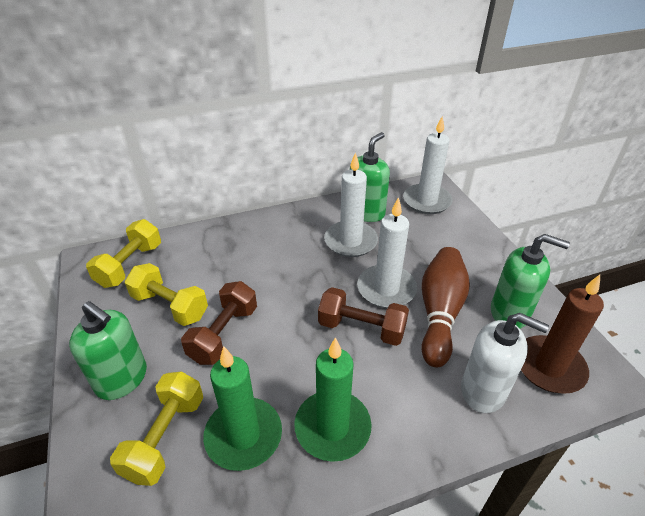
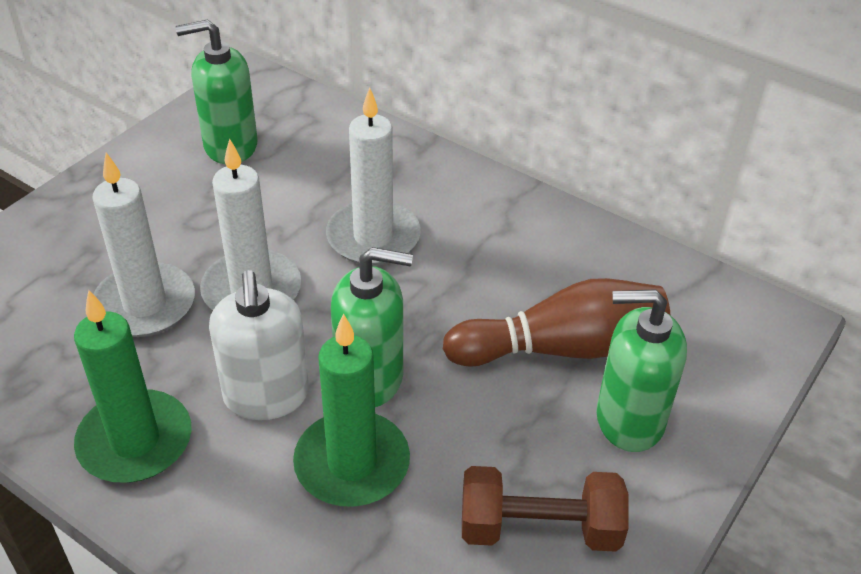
brown candle: 1 -> 0
brown dumbbell: 2 -> 1
yellow dumbbell: 3 -> 0

